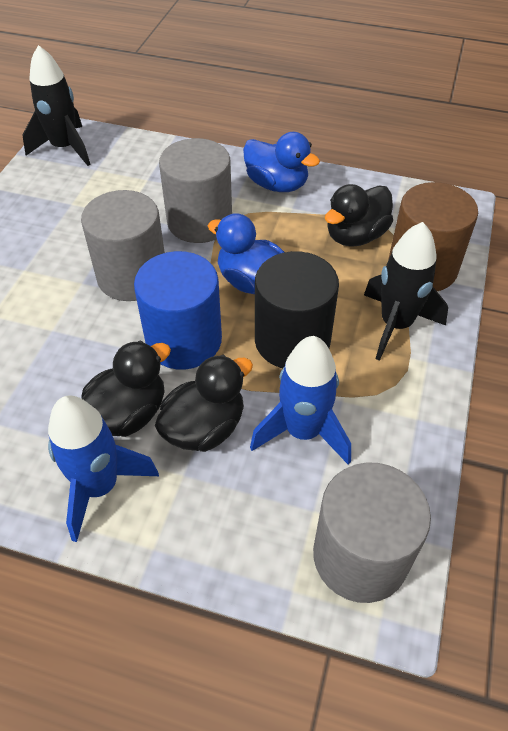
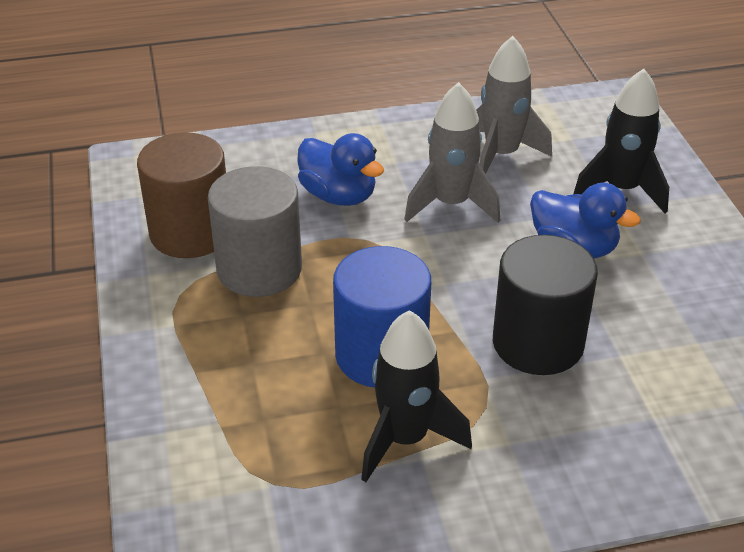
black duck: 3 -> 0
blue rocket: 2 -> 0
grey cylinder: 3 -> 1
grey rocket: 0 -> 2

